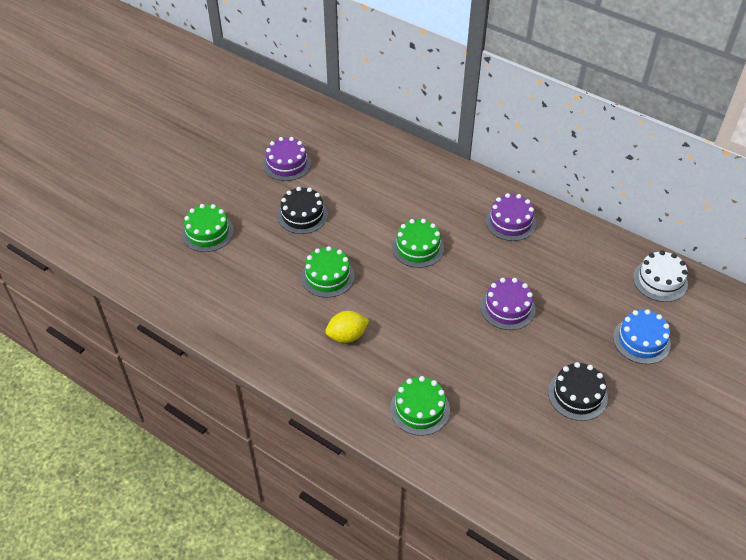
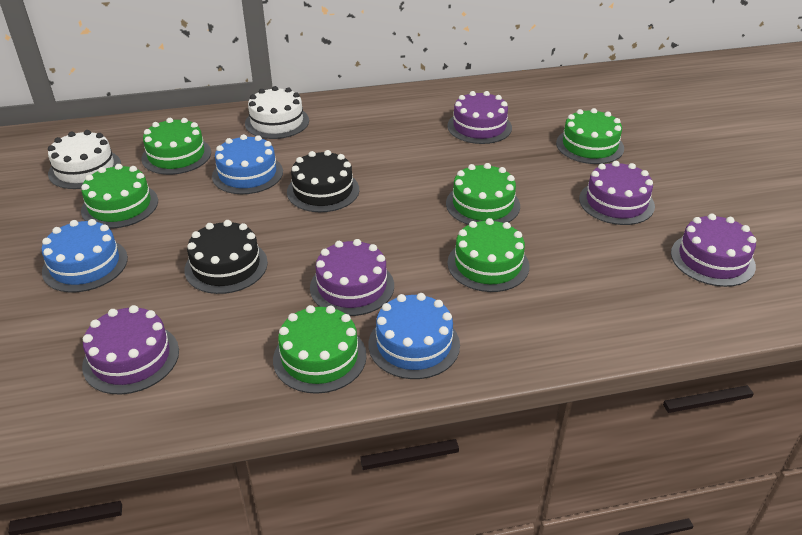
blue cake: 1 -> 3
green cake: 4 -> 6
purple cake: 3 -> 5
white cake: 1 -> 2
yellow lemon: 1 -> 0

